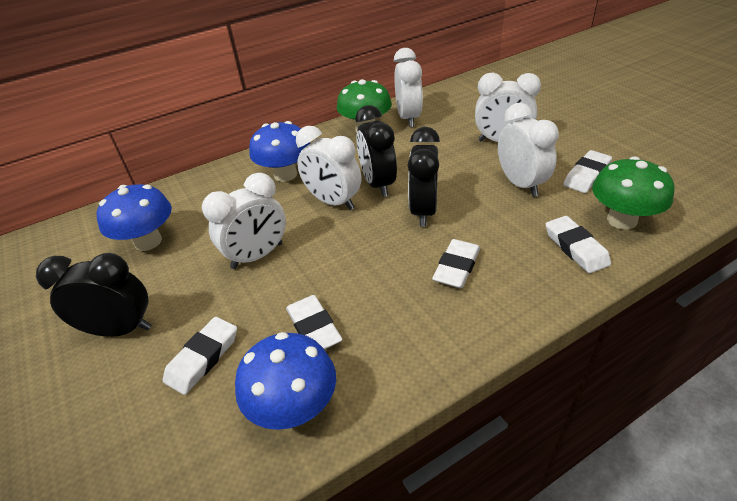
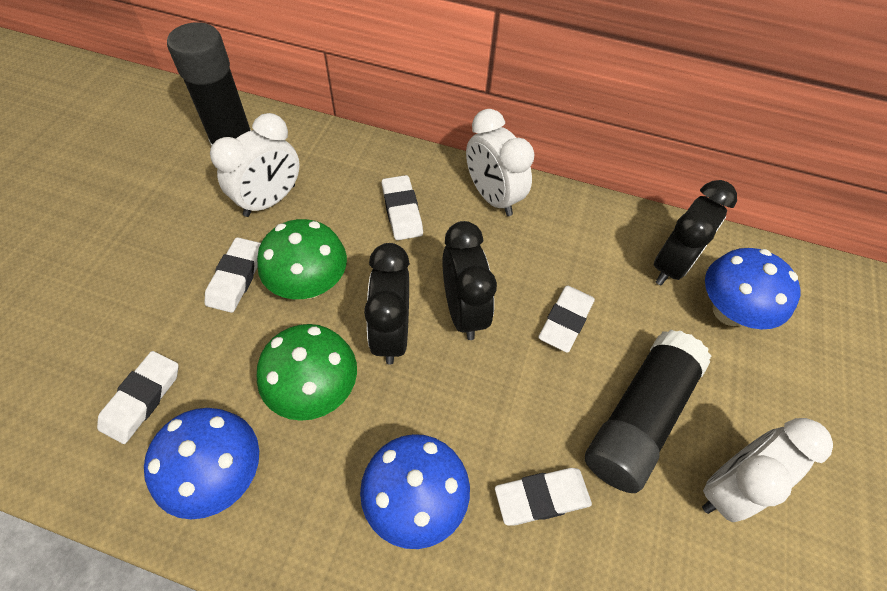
black glue stick: 0 -> 2
white clock: 5 -> 3

